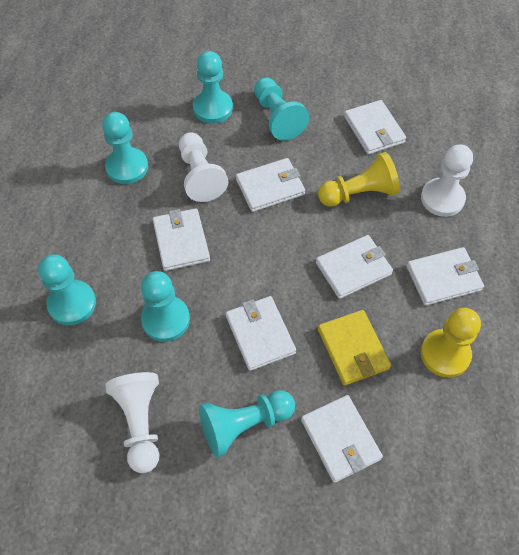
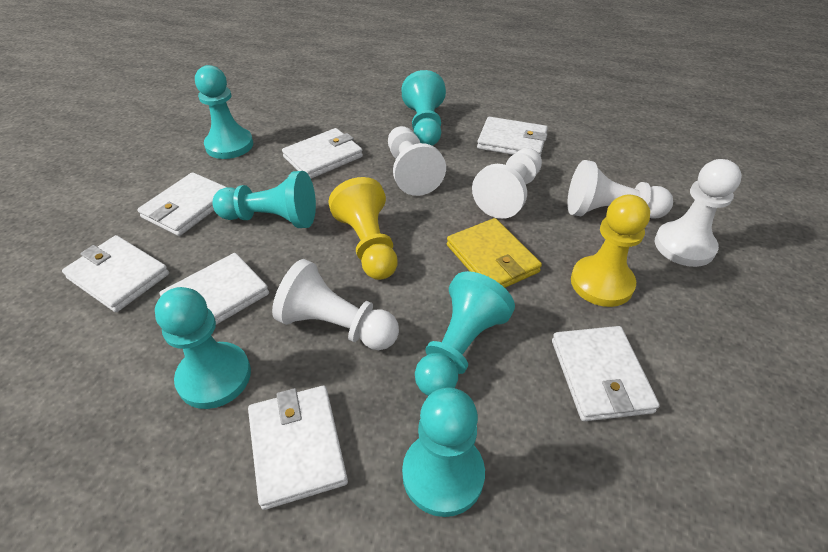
white pawn: 3 -> 5

